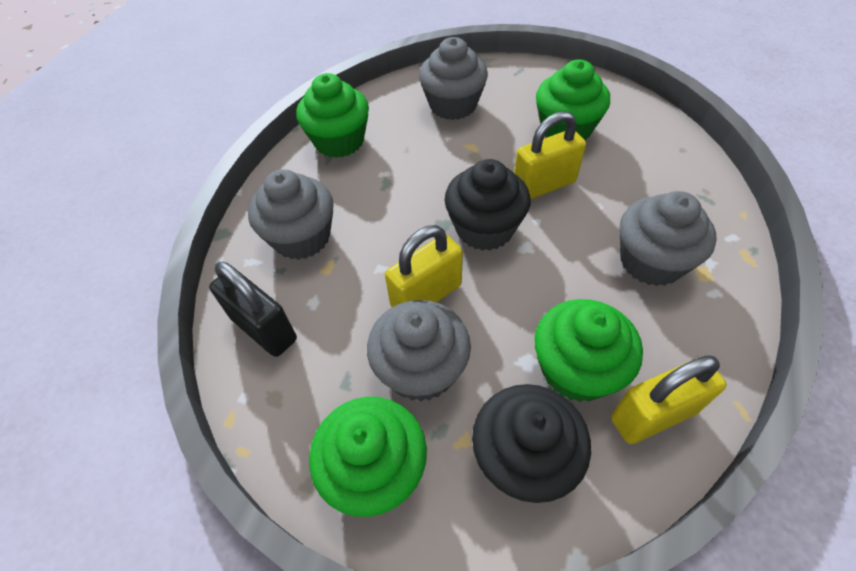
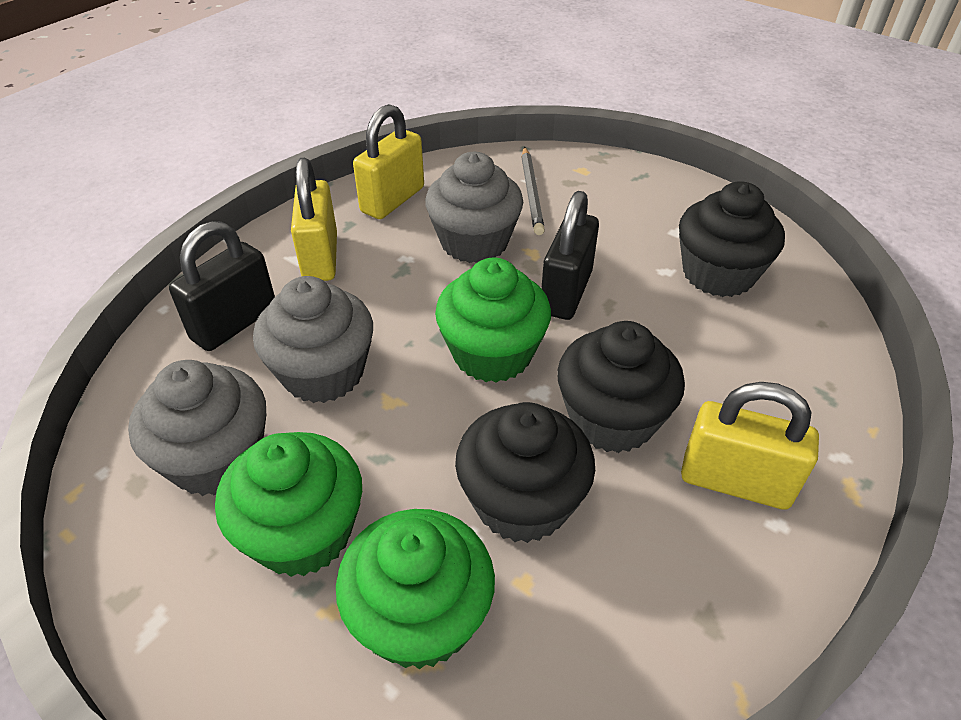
black cupcake: 2 -> 3
black padlock: 1 -> 2
green cupcake: 4 -> 3
grey cupcake: 4 -> 3
grey pencil: 0 -> 1

